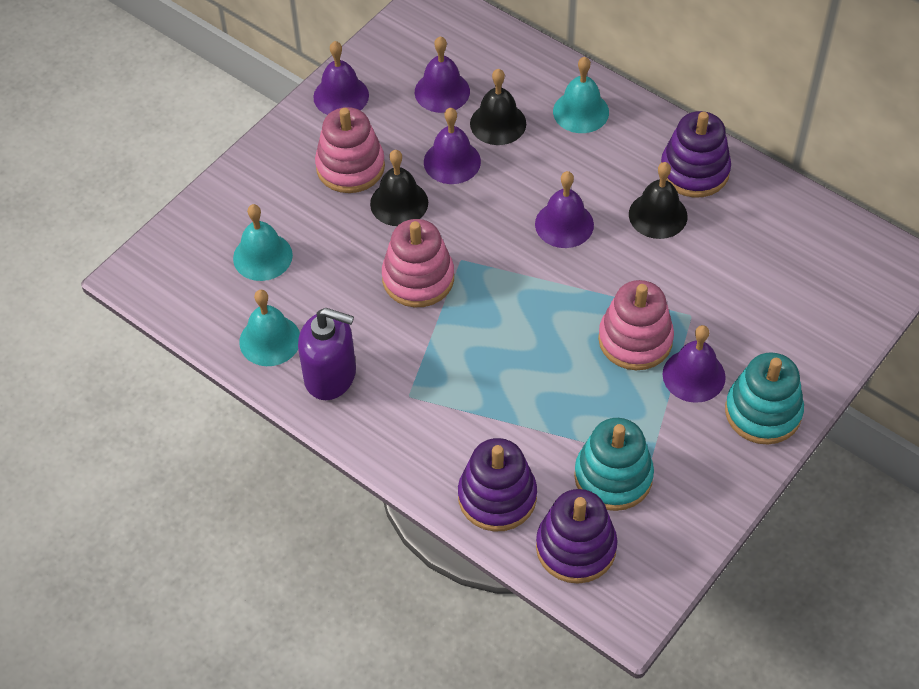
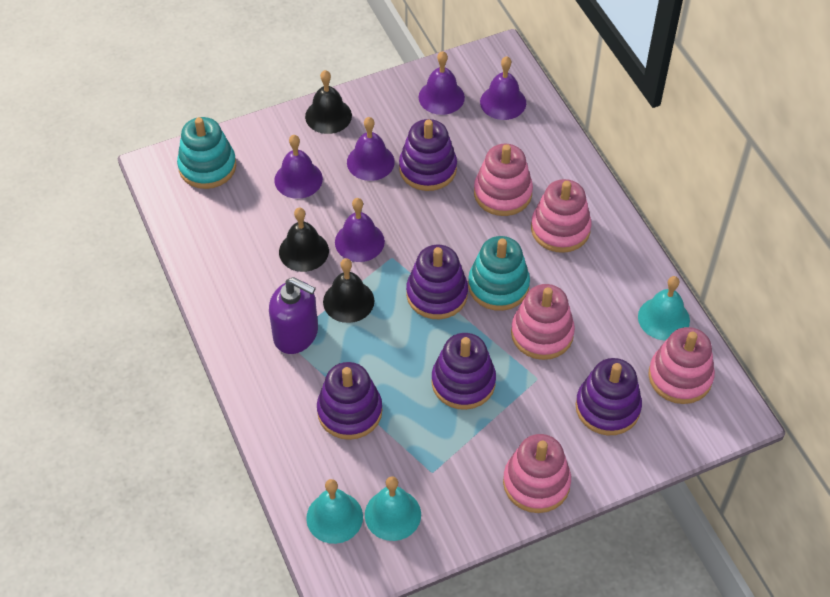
pink stacking toy: 3 -> 5
purple stacking toy: 3 -> 5

